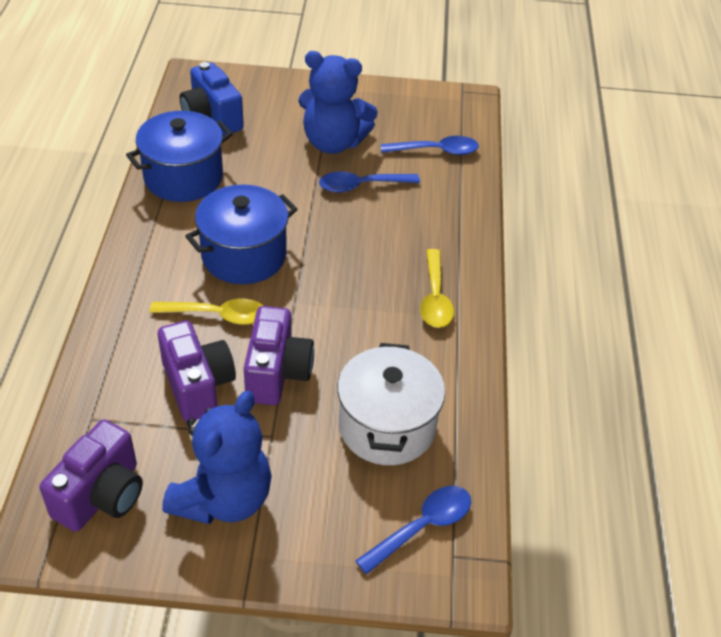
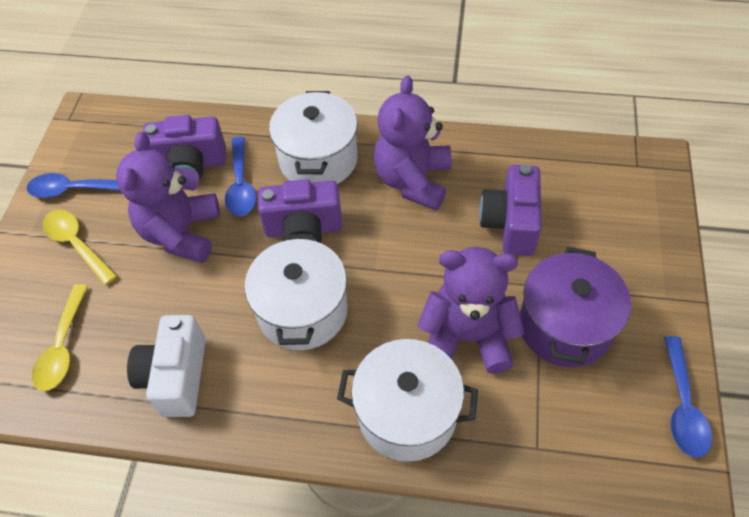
blue camera: 1 -> 0
blue pot: 2 -> 0
blue teddy bear: 2 -> 0
purple pot: 0 -> 1
purple teddy bear: 0 -> 3
white camera: 0 -> 1
white pot: 1 -> 3

